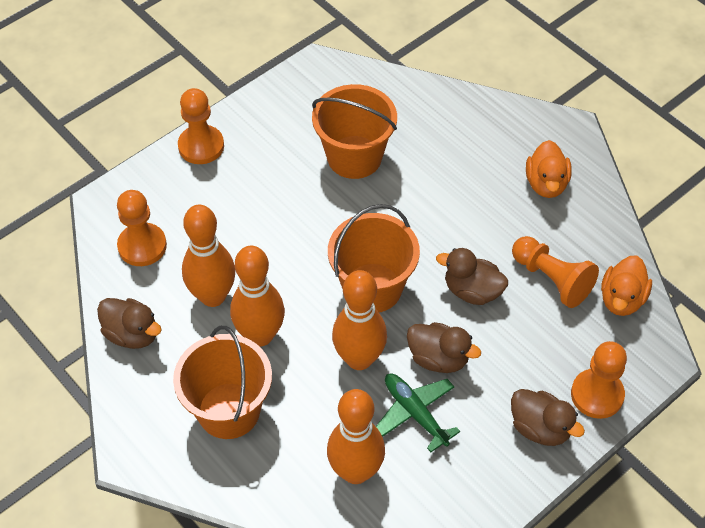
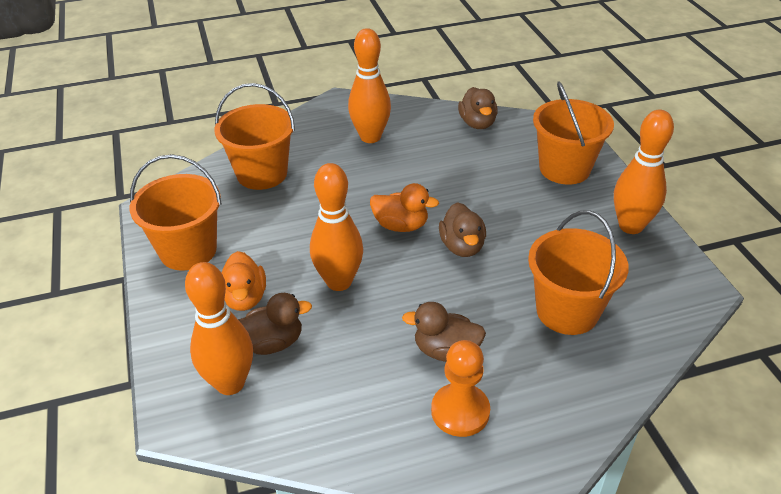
green plane: 1 -> 0
orange bucket: 3 -> 4
orange pawn: 4 -> 1

